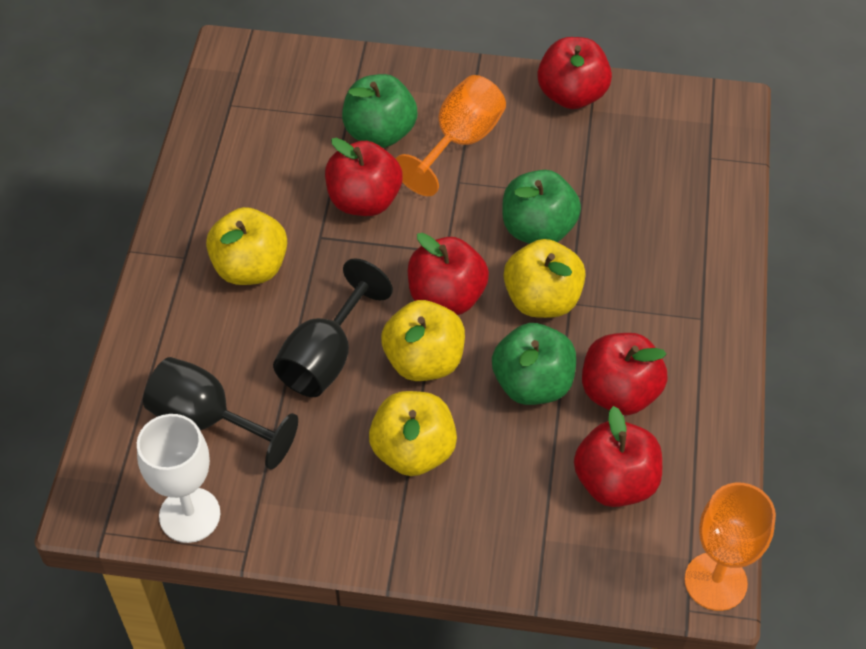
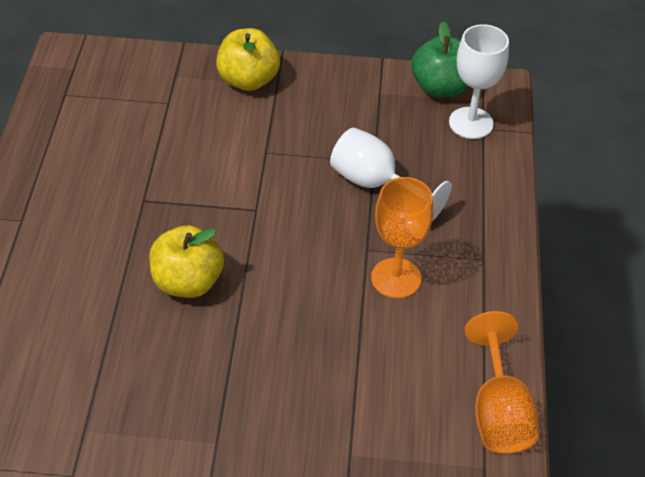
black goblet: 2 -> 0
green apple: 3 -> 1
red apple: 5 -> 0
white goblet: 1 -> 2
yellow apple: 4 -> 2

